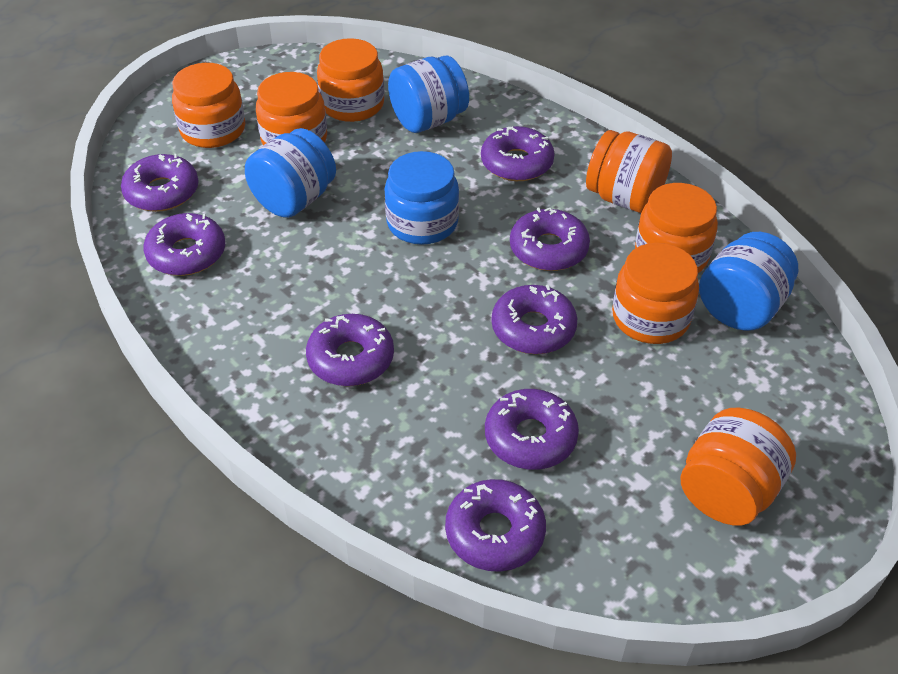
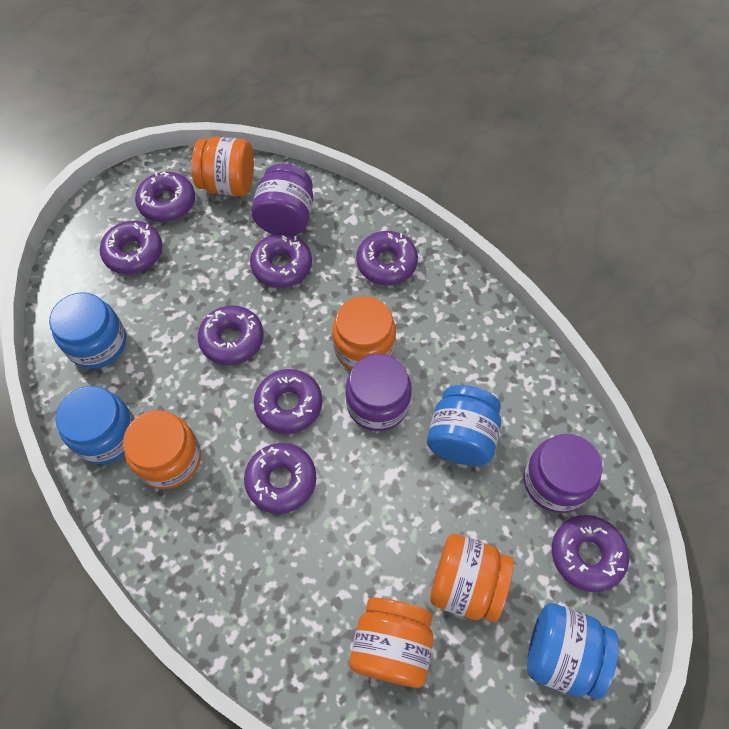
orange jar: 7 -> 5
purple jar: 0 -> 3

